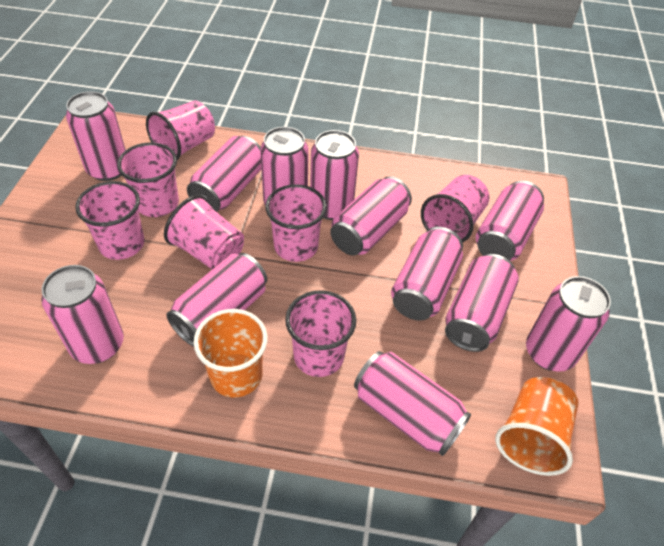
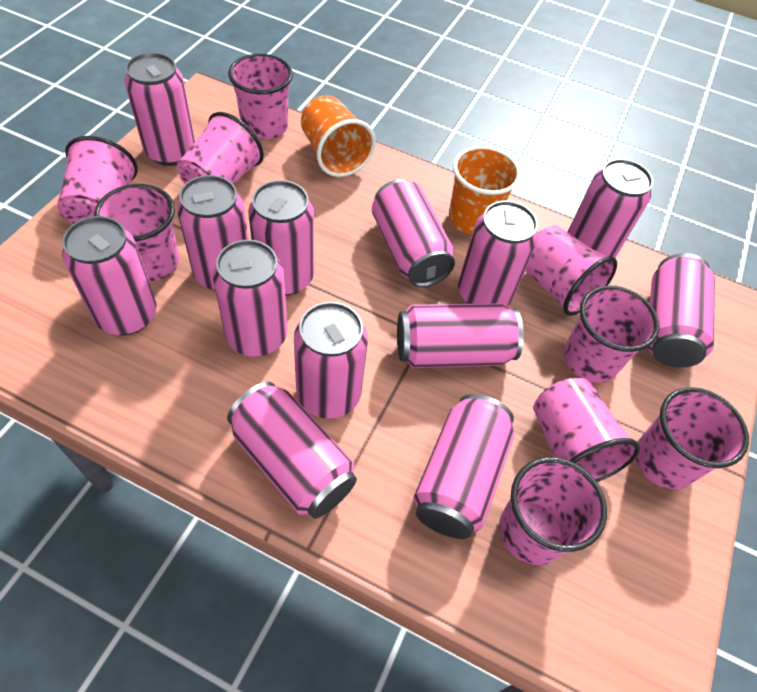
pink can: 12 -> 13
pink cup: 7 -> 9

